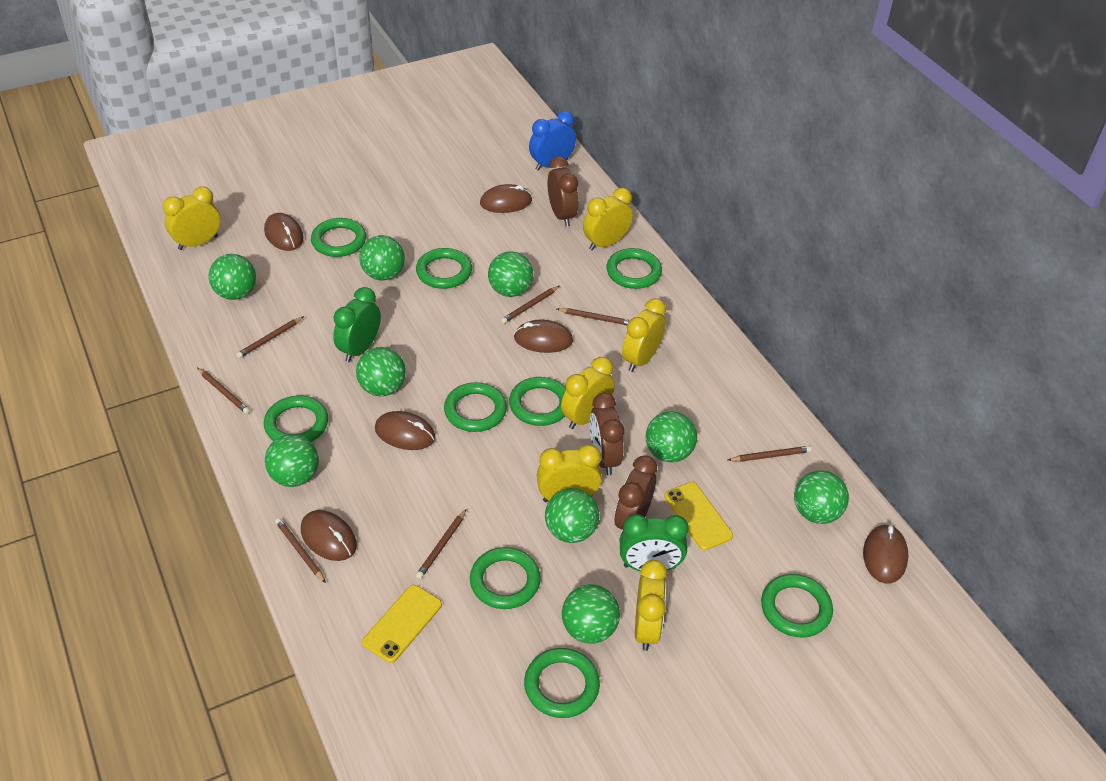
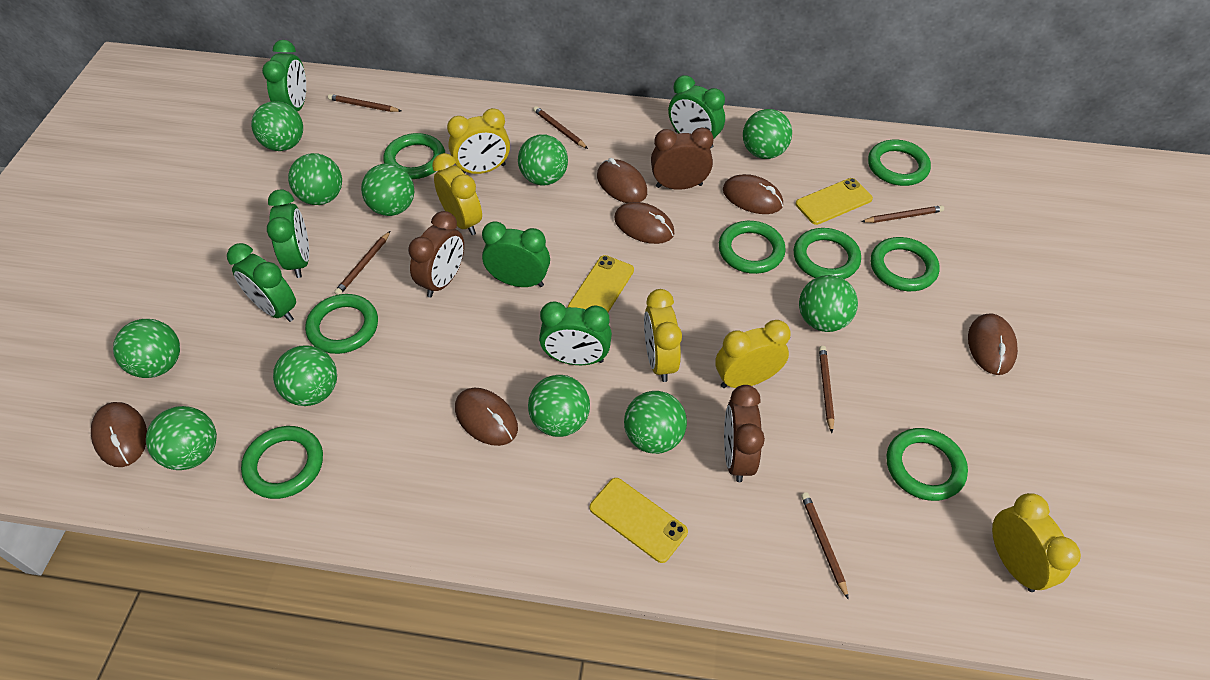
blue clock: 1 -> 0
brown pencil: 7 -> 6
green ball: 9 -> 11
green clock: 2 -> 6
green ring: 9 -> 8
yellow clock: 6 -> 5
yellow phone: 2 -> 3

